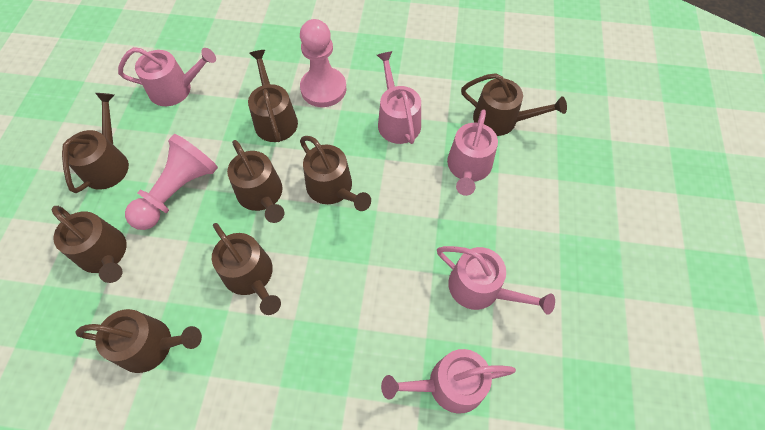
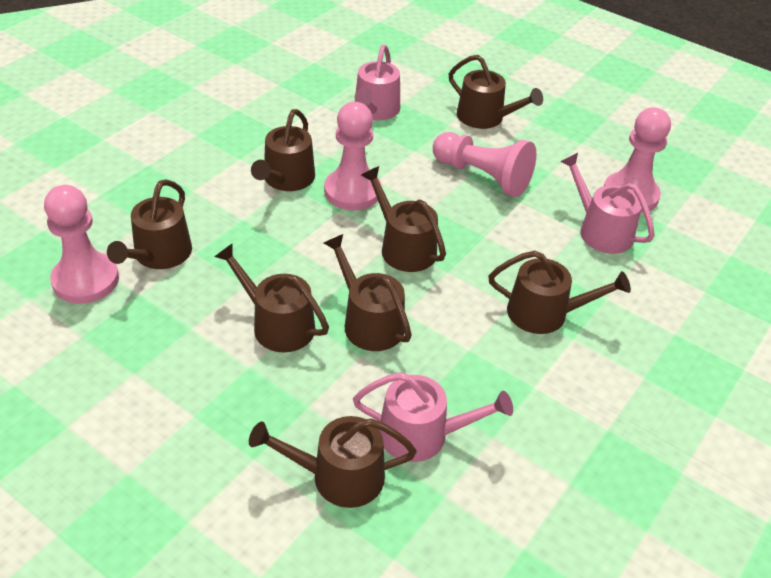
pink pawn: 2 -> 4
pink watering can: 5 -> 3

